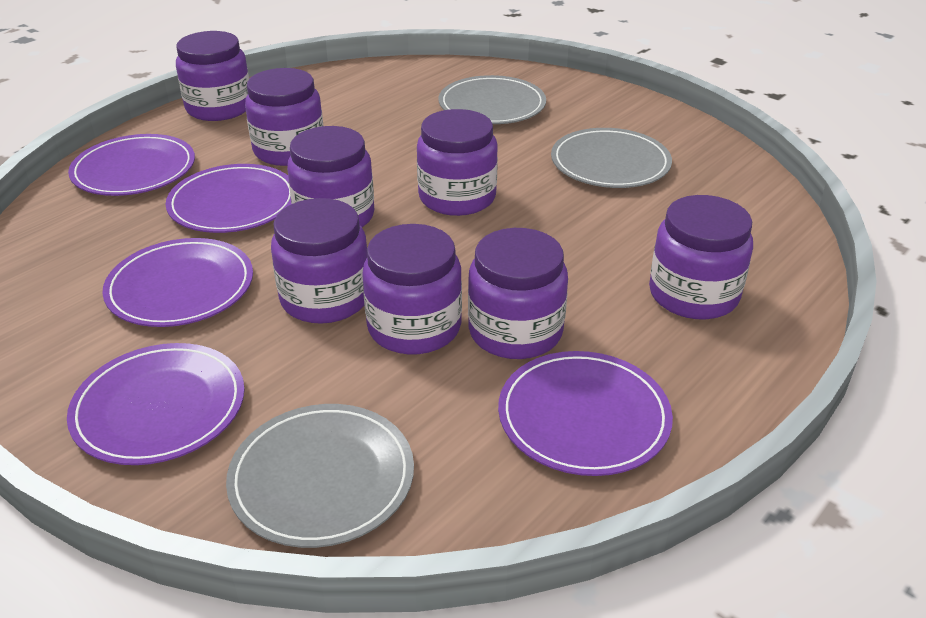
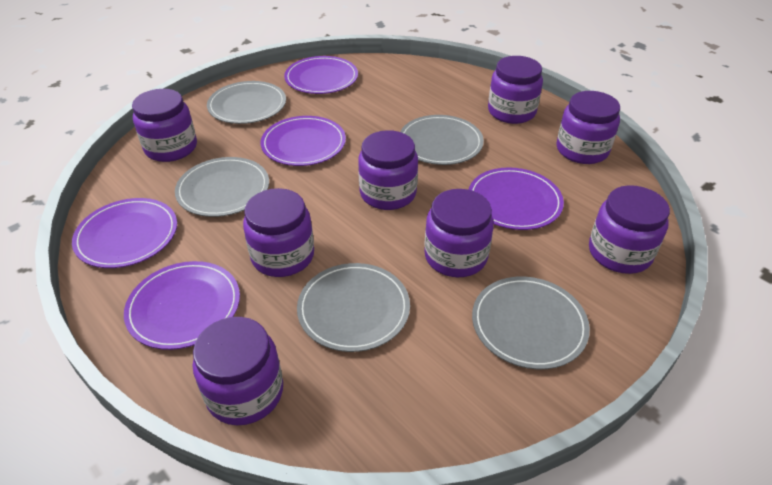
grey plate: 3 -> 5

